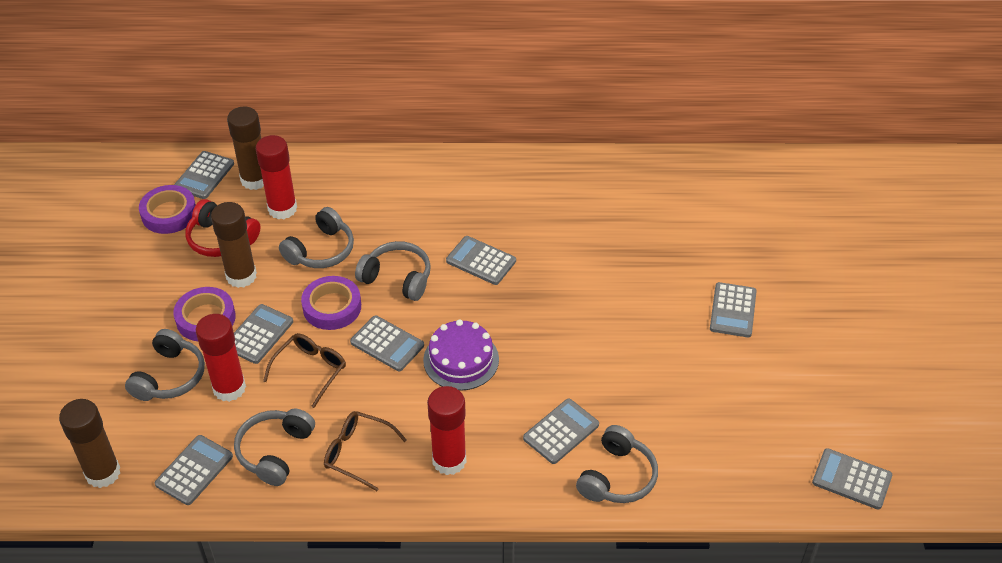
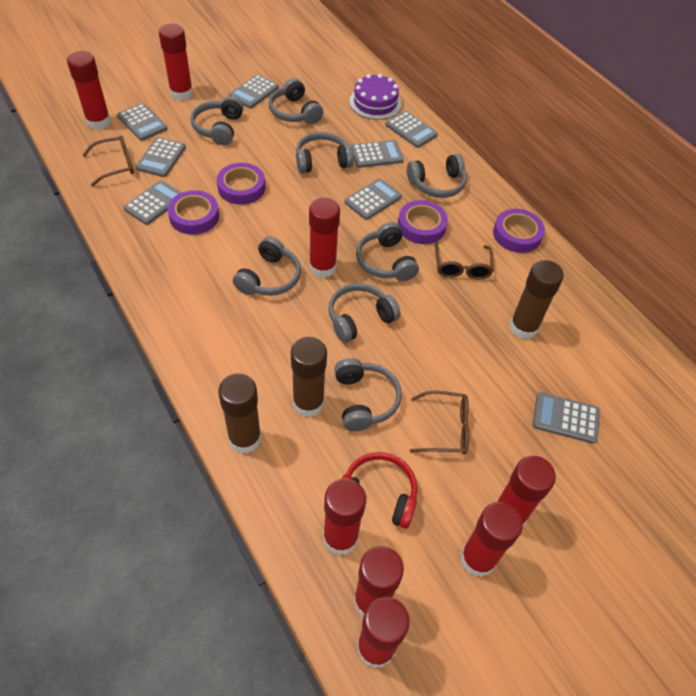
brown glasses: 2 -> 3
grey headphones: 5 -> 8
purple tape: 3 -> 4
red glue stick: 3 -> 8

